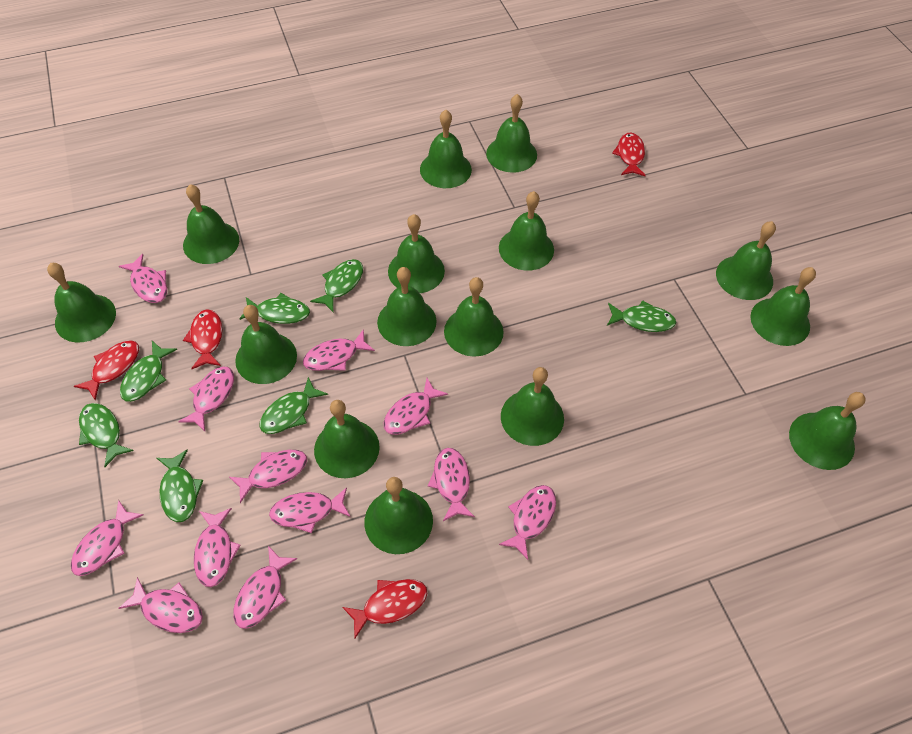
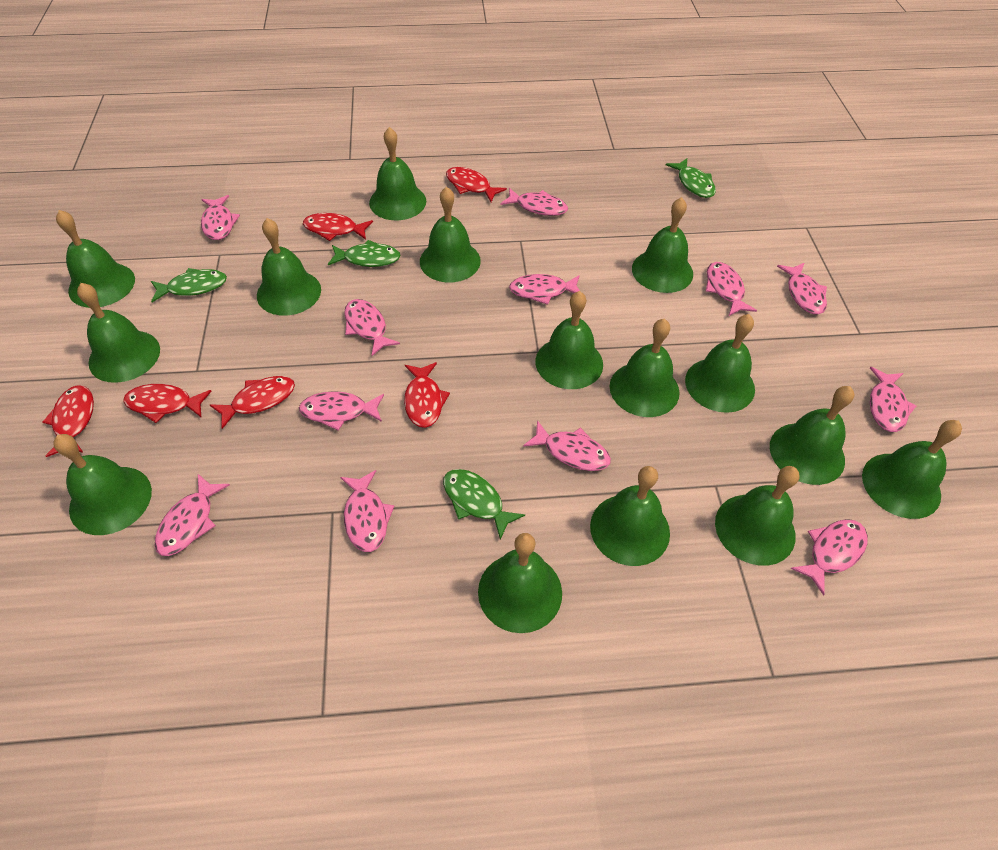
green fish: 7 -> 4
red fish: 4 -> 6

